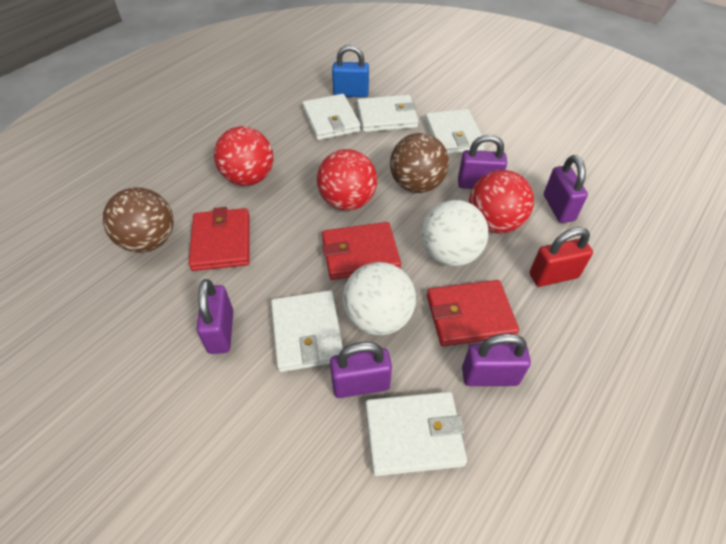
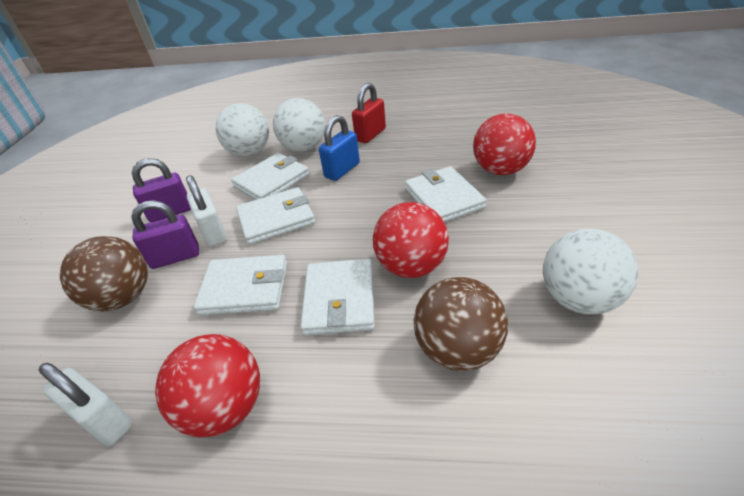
purple padlock: 5 -> 2
red wallet: 3 -> 0
white ball: 2 -> 3
white padlock: 0 -> 2

